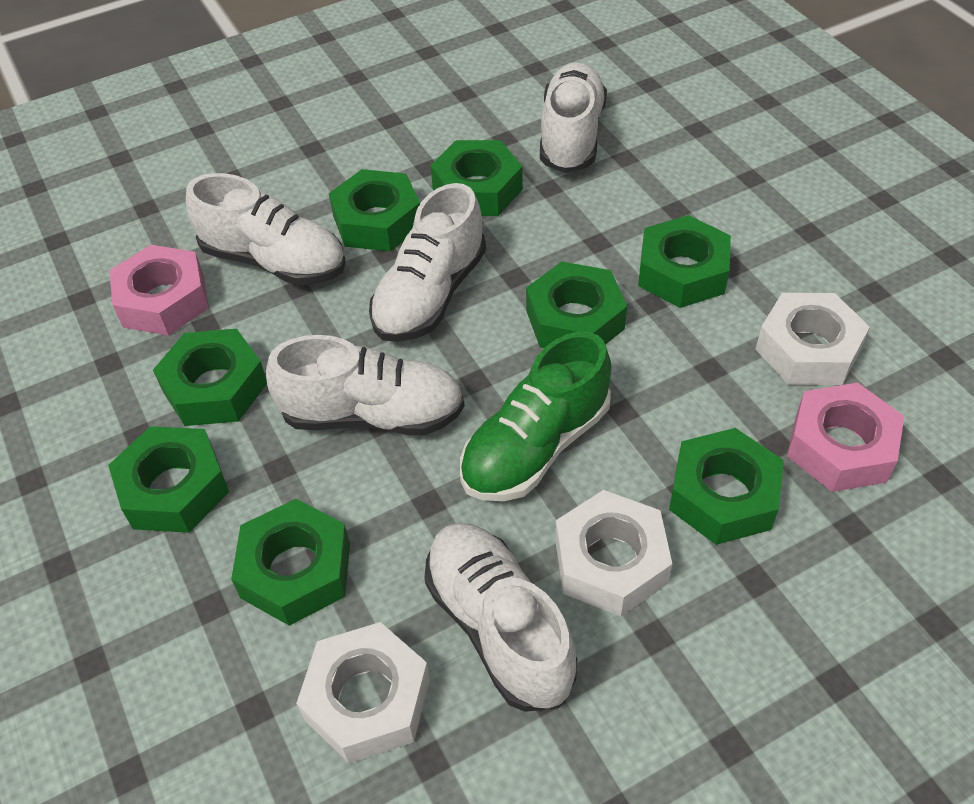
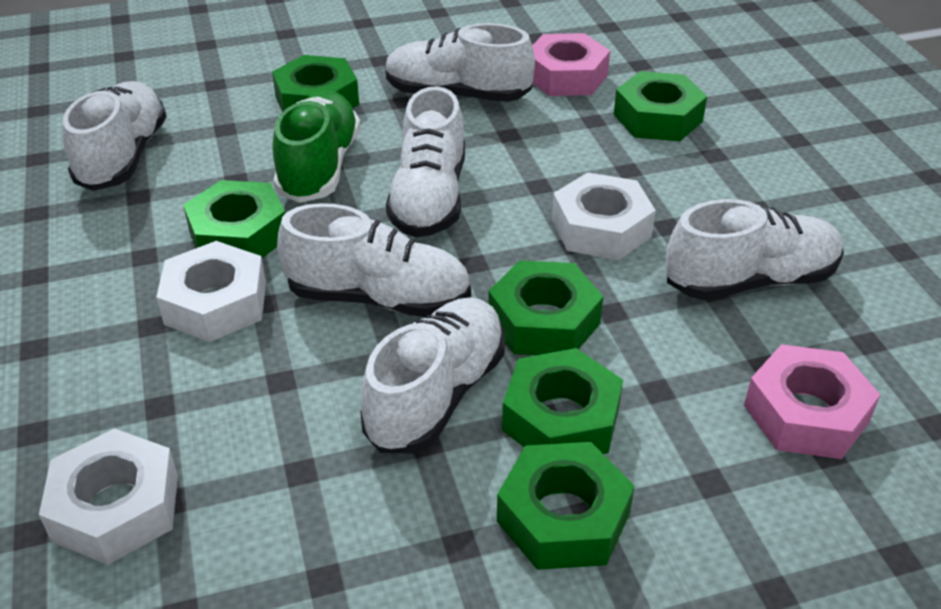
green nut: 8 -> 6
white shoe: 5 -> 6

